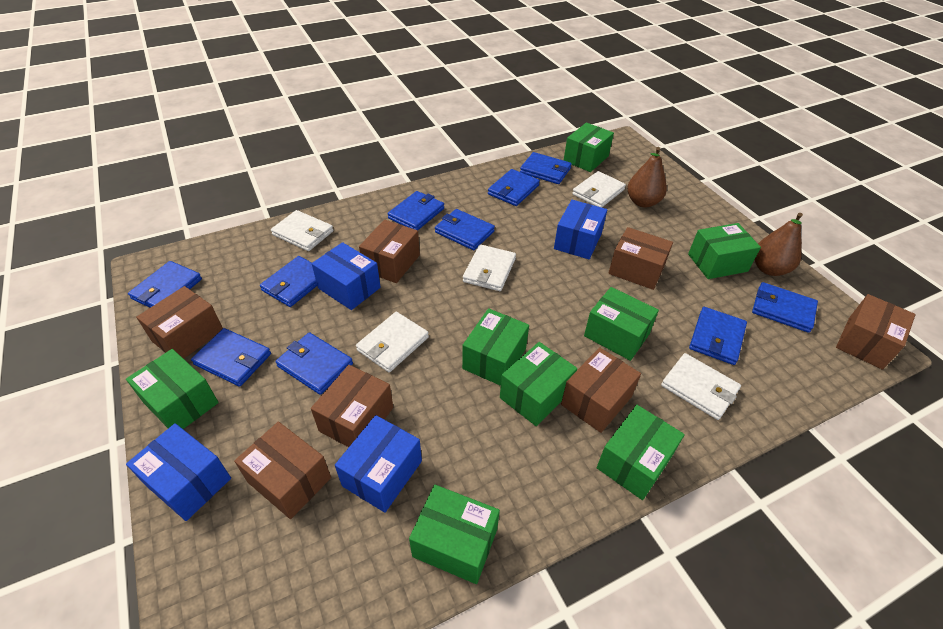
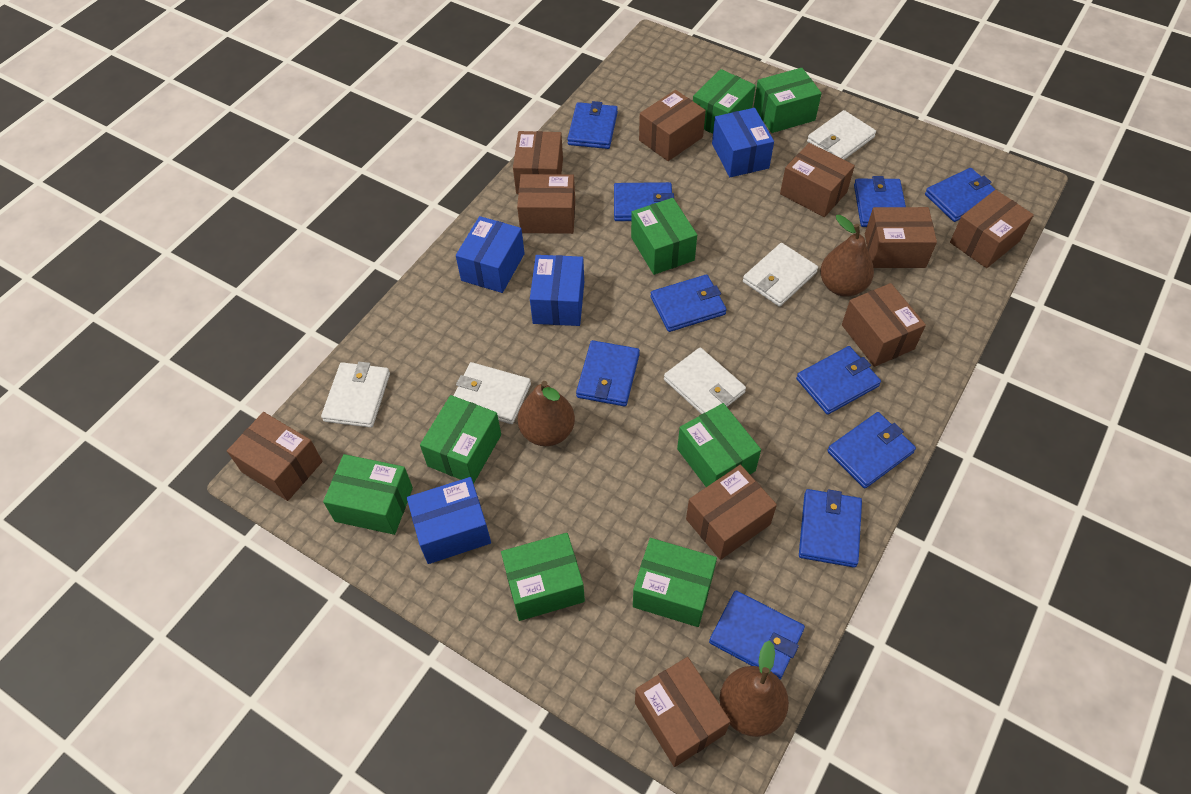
brown box: 7 -> 10
brown pear: 2 -> 3

